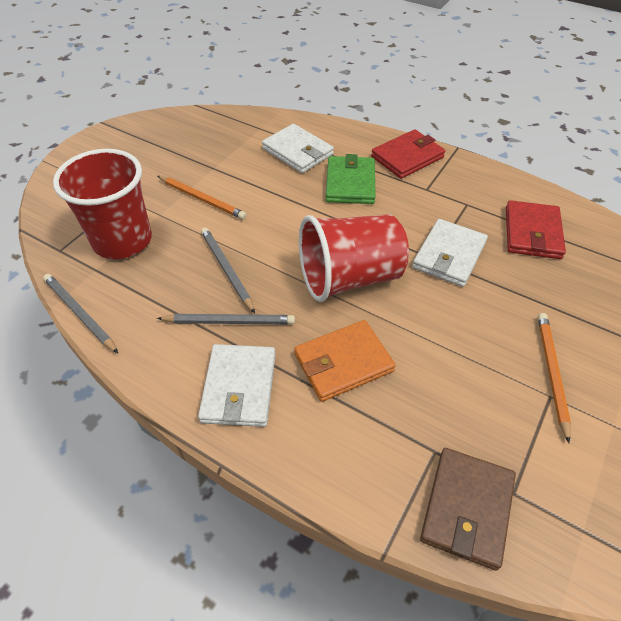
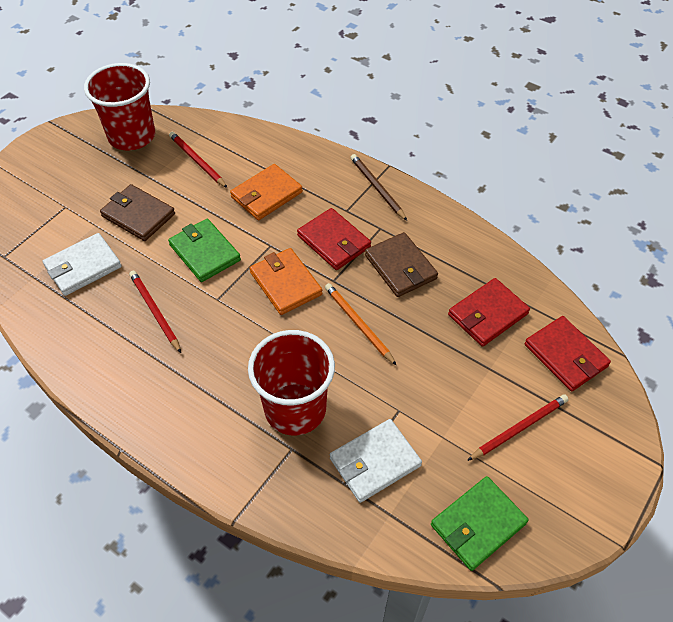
brown pencil: 0 -> 1
brown wallet: 1 -> 2
green wallet: 1 -> 2
grey pencil: 3 -> 0
orange pencil: 2 -> 1
orange wallet: 1 -> 2
red pencil: 0 -> 3
red wallet: 2 -> 3
white wallet: 3 -> 2

